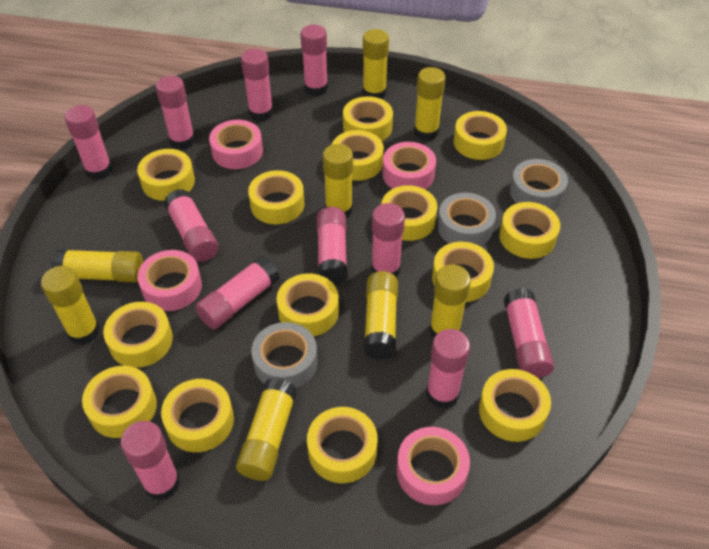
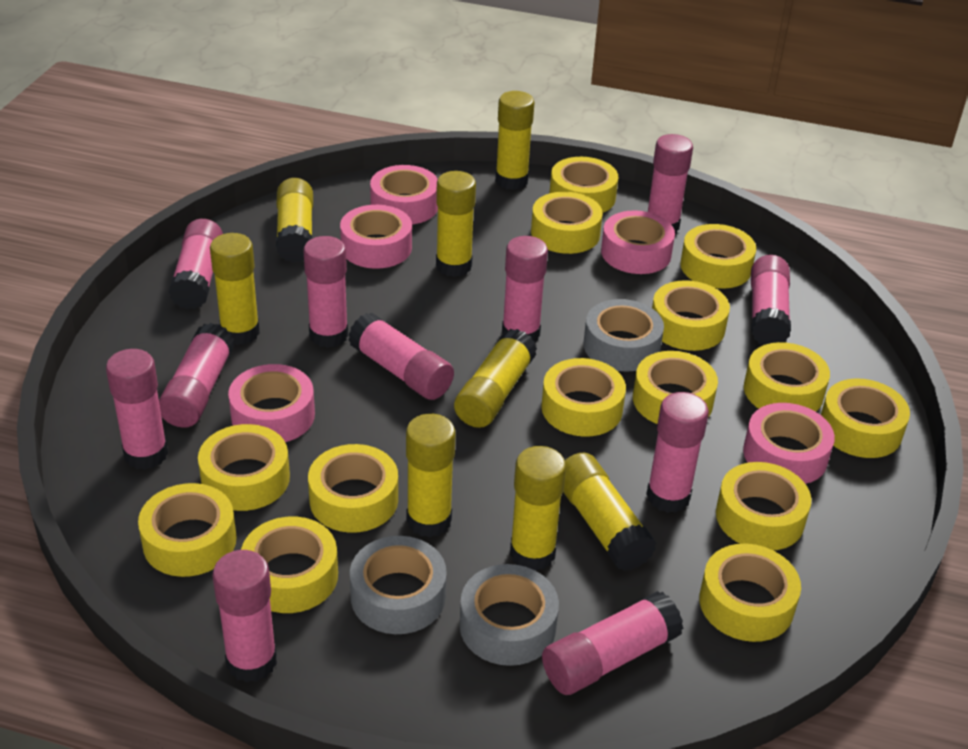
pink tape: 4 -> 5

